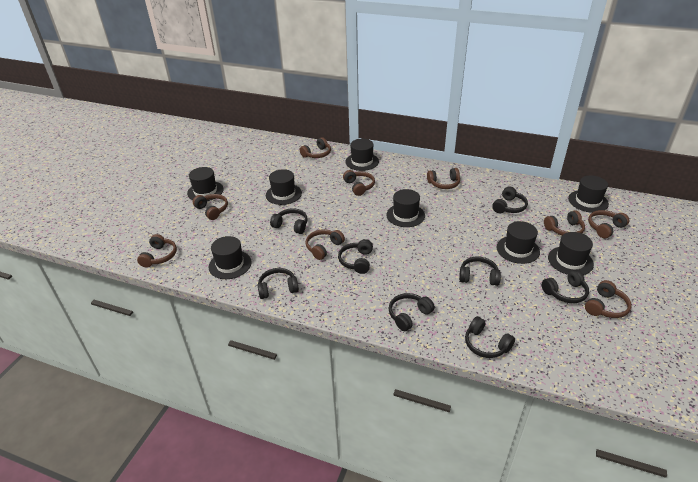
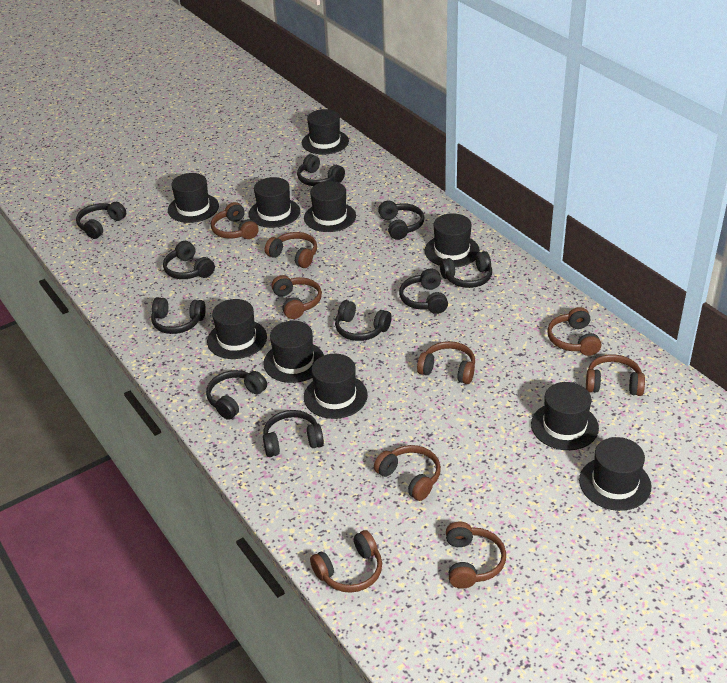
black hat: 8 -> 10
black headphones: 8 -> 10

